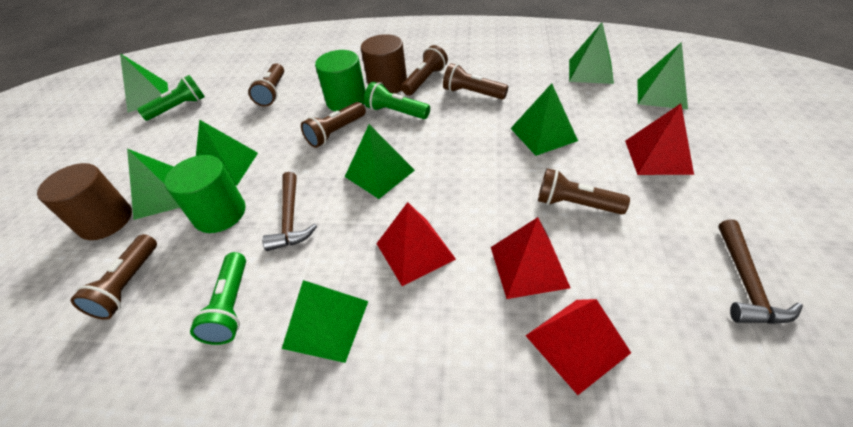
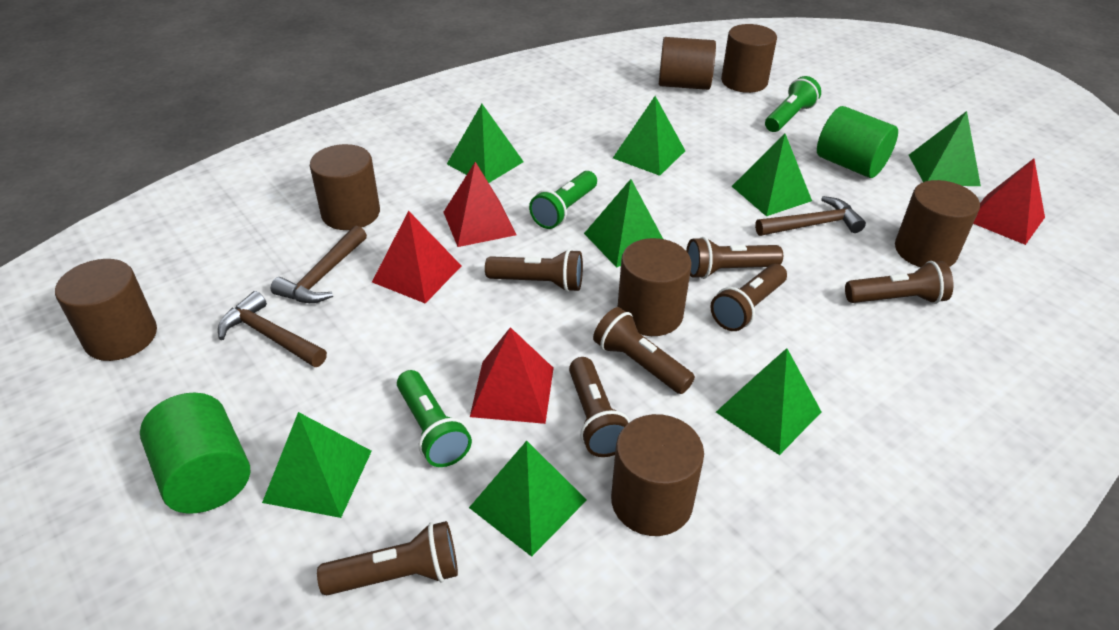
brown cylinder: 2 -> 7
brown flashlight: 6 -> 7
brown hammer: 2 -> 3

